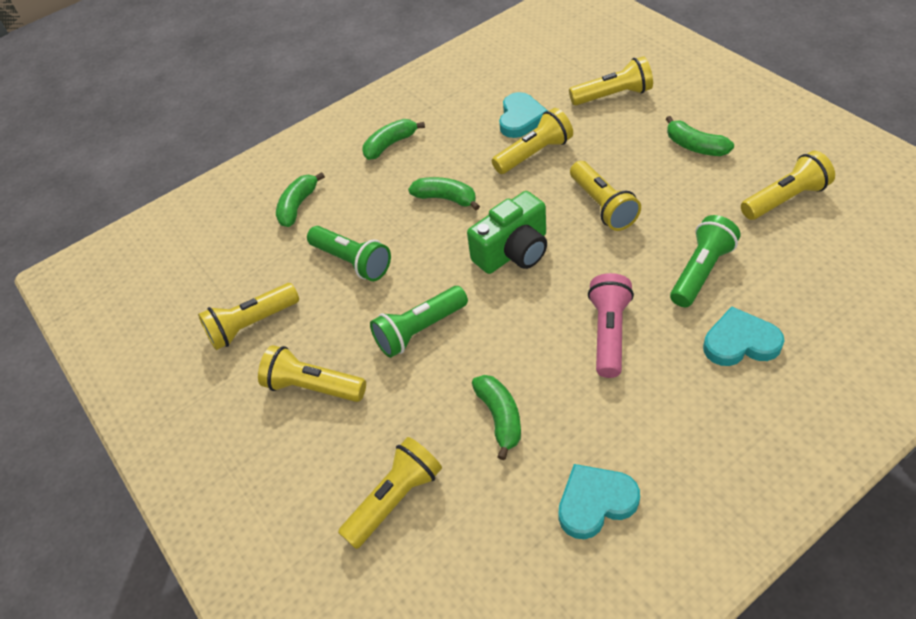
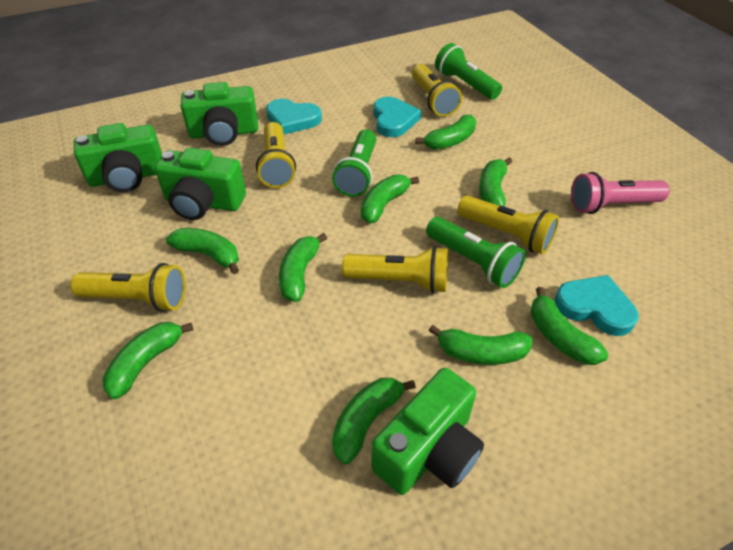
green banana: 5 -> 9
green camera: 1 -> 4
yellow flashlight: 7 -> 5

